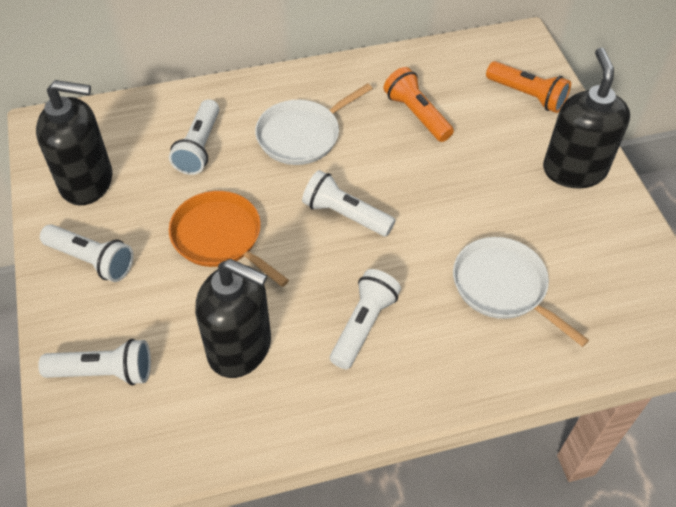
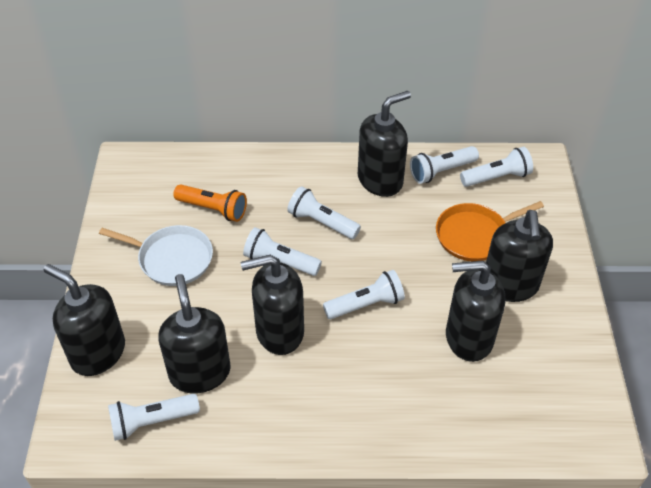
black soap dispenser: 3 -> 6
orange flashlight: 2 -> 1
white flashlight: 5 -> 6
white pan: 2 -> 1

